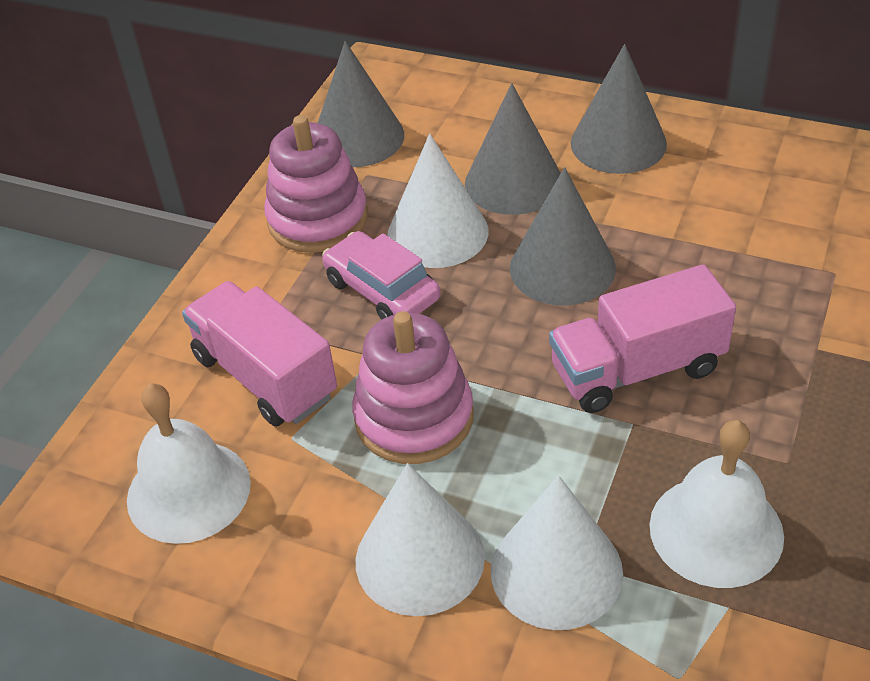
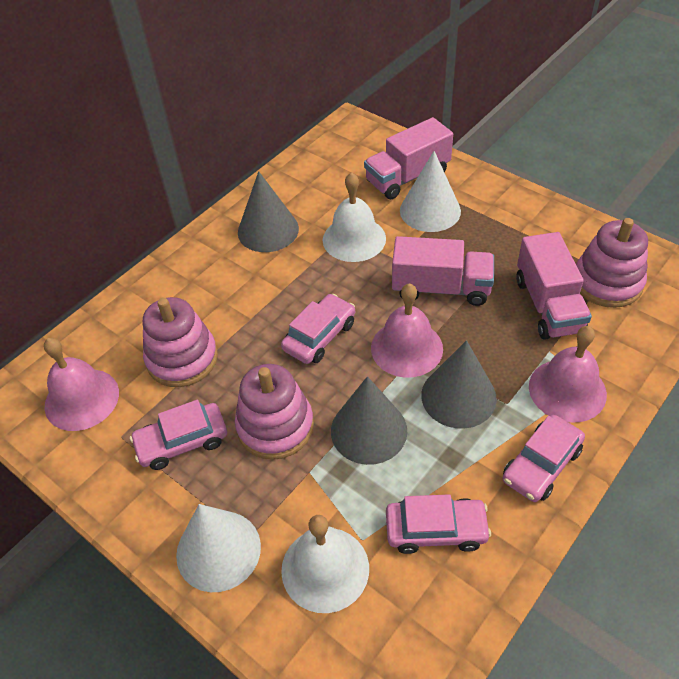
grey cone: 4 -> 3
pink bell: 0 -> 3
pink car: 1 -> 4
pink stacking toy: 2 -> 3
pink truck: 2 -> 3
white cone: 3 -> 2

